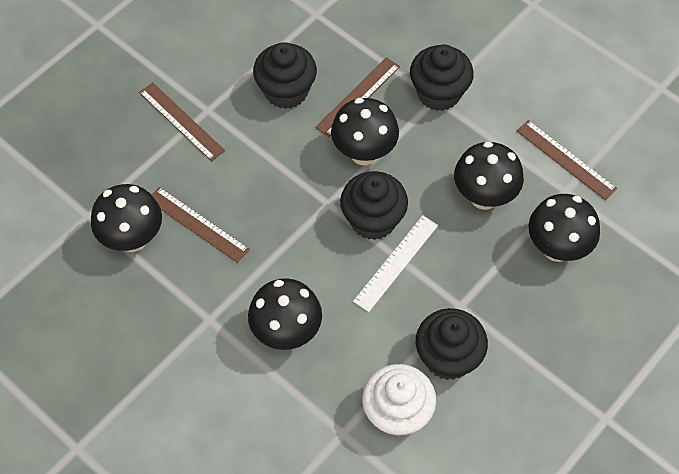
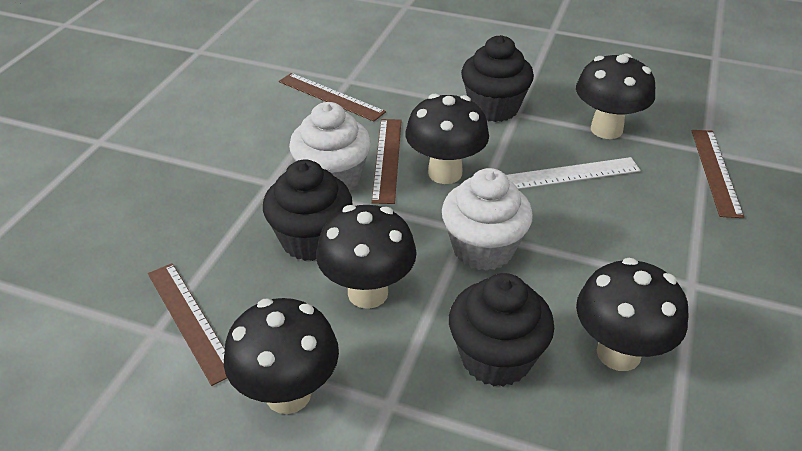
black cupcake: 4 -> 3
white cupcake: 1 -> 2

